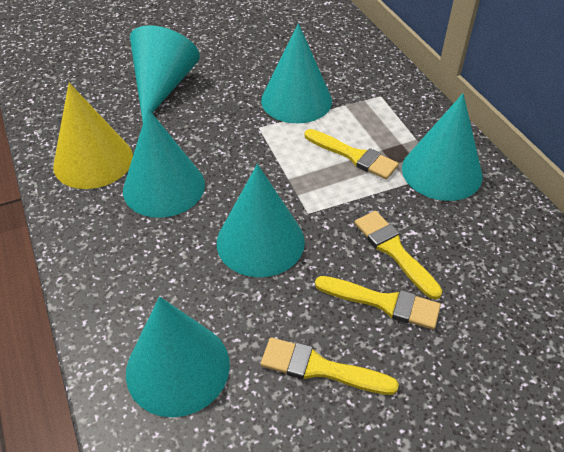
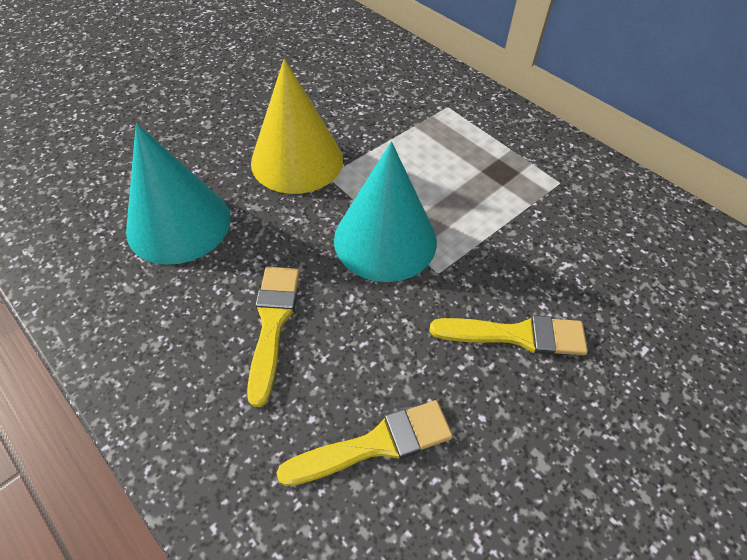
turquoise cone: 6 -> 2
yellow brush: 4 -> 3

